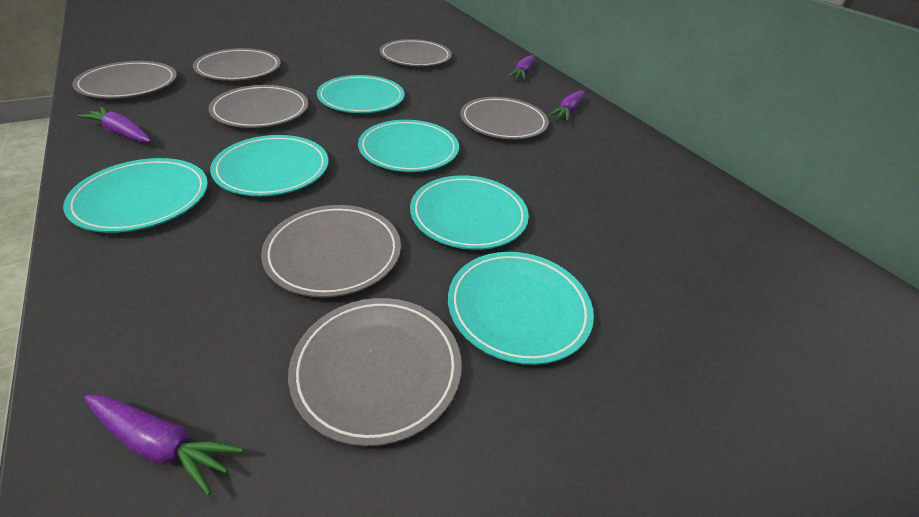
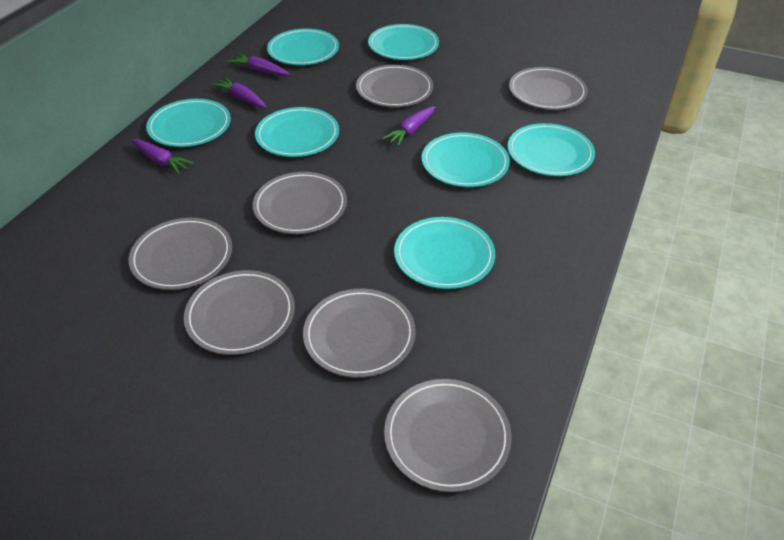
turquoise plate: 6 -> 7

